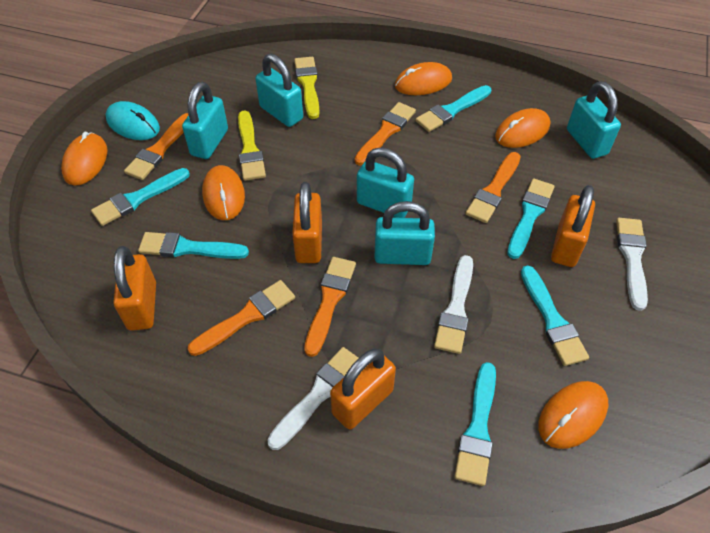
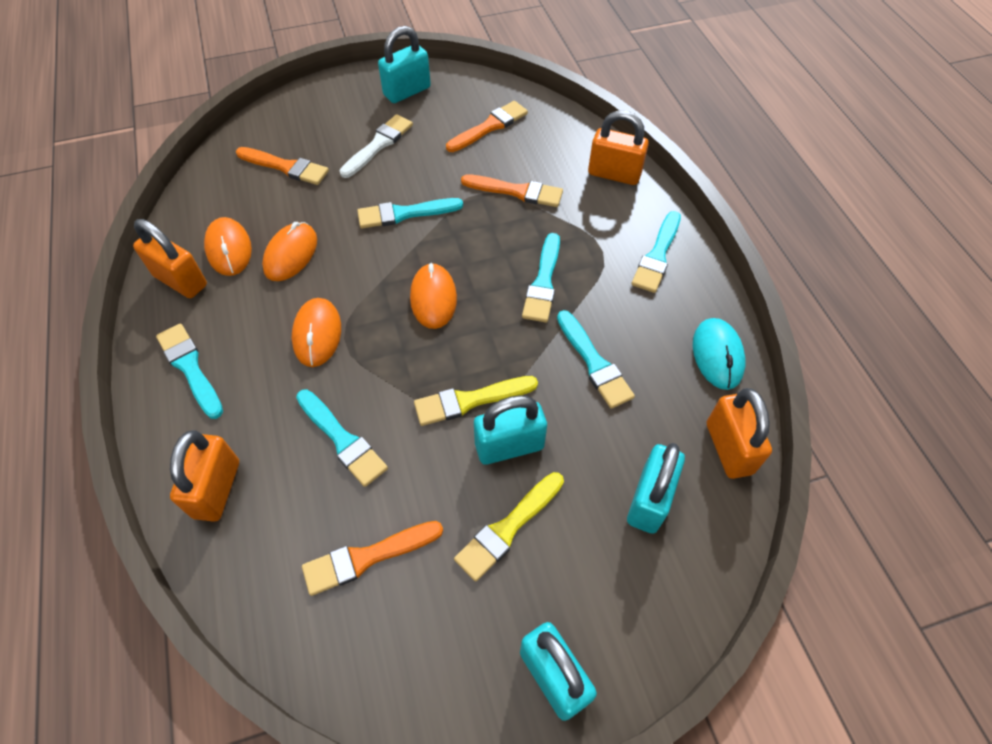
orange brush: 5 -> 4
orange mouse: 5 -> 4
turquoise padlock: 5 -> 4
white brush: 3 -> 1

